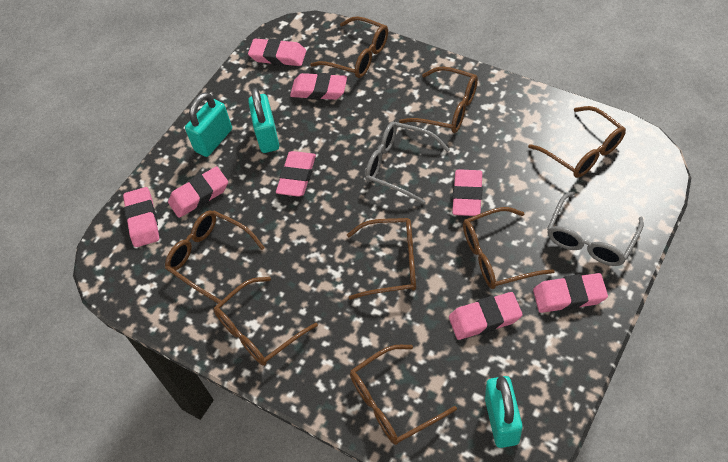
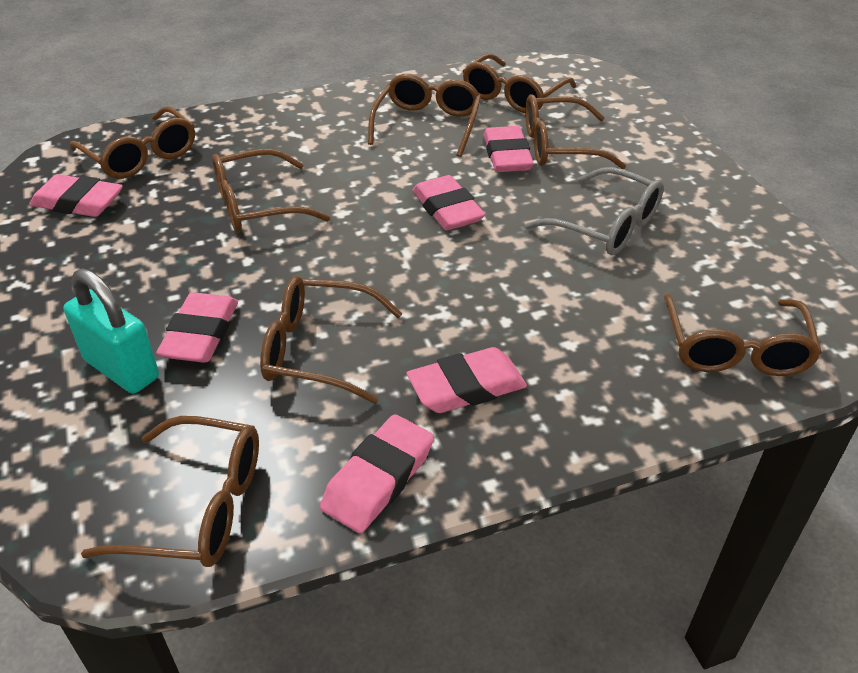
grey glasses: 2 -> 1
pink eraser: 8 -> 6
turquoise padlock: 3 -> 1

